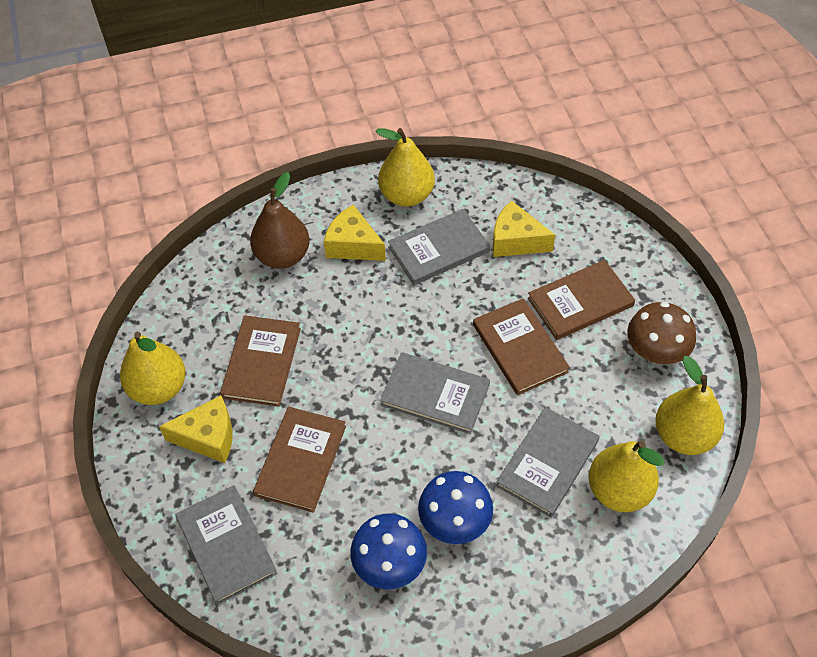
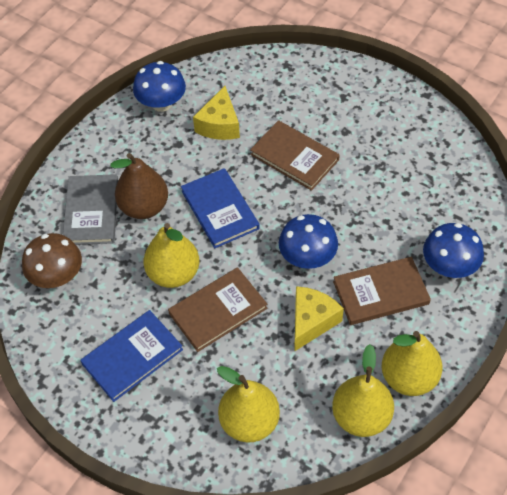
blue book: 0 -> 2
blue mushroom: 2 -> 3
brown book: 4 -> 3
grey book: 4 -> 1
yellow cheese: 3 -> 2

